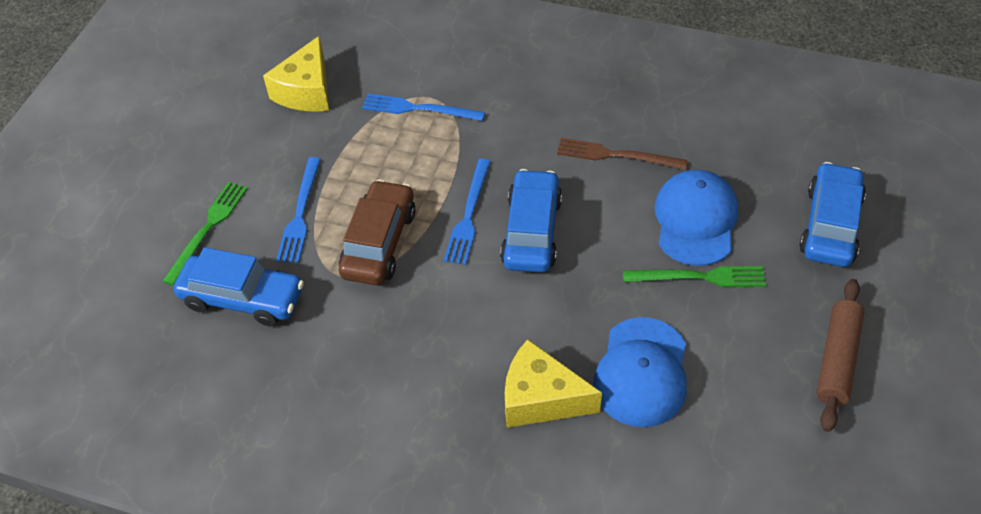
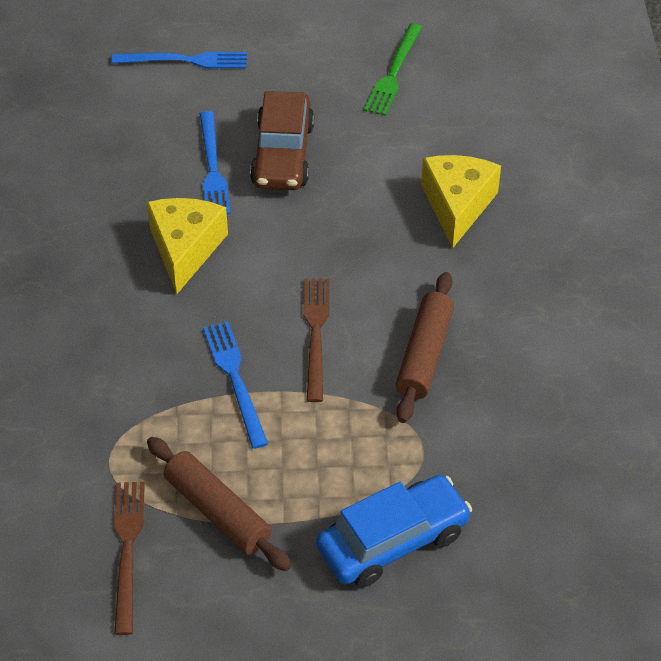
blue cap: 2 -> 0
blue car: 3 -> 1
brown fork: 1 -> 2
brown rolling pin: 1 -> 2
green fork: 2 -> 1

